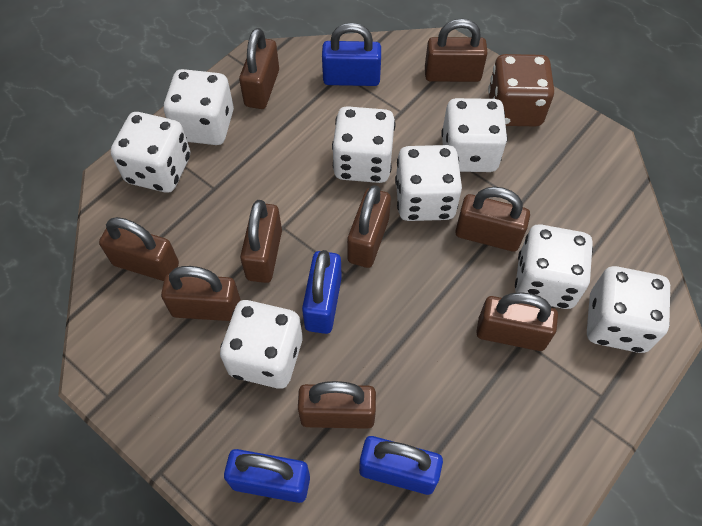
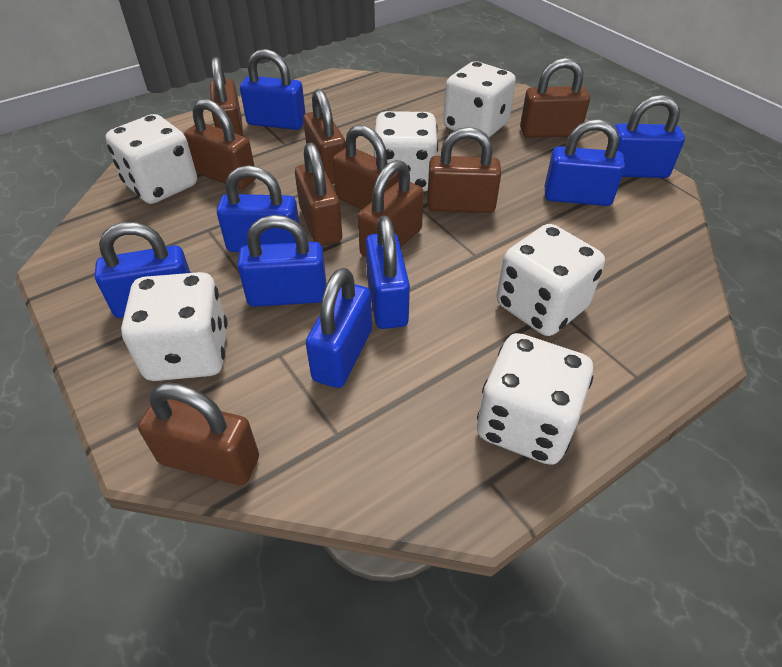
blue padlock: 4 -> 8
brown dice: 1 -> 0
white dice: 8 -> 6

